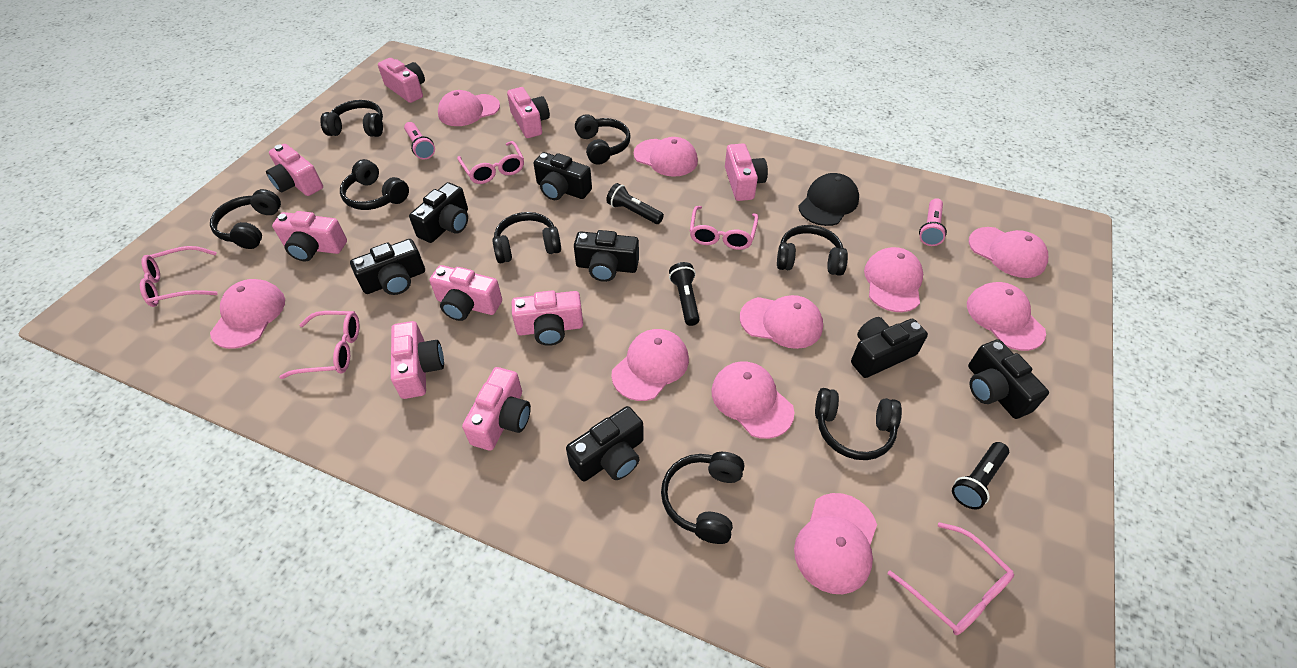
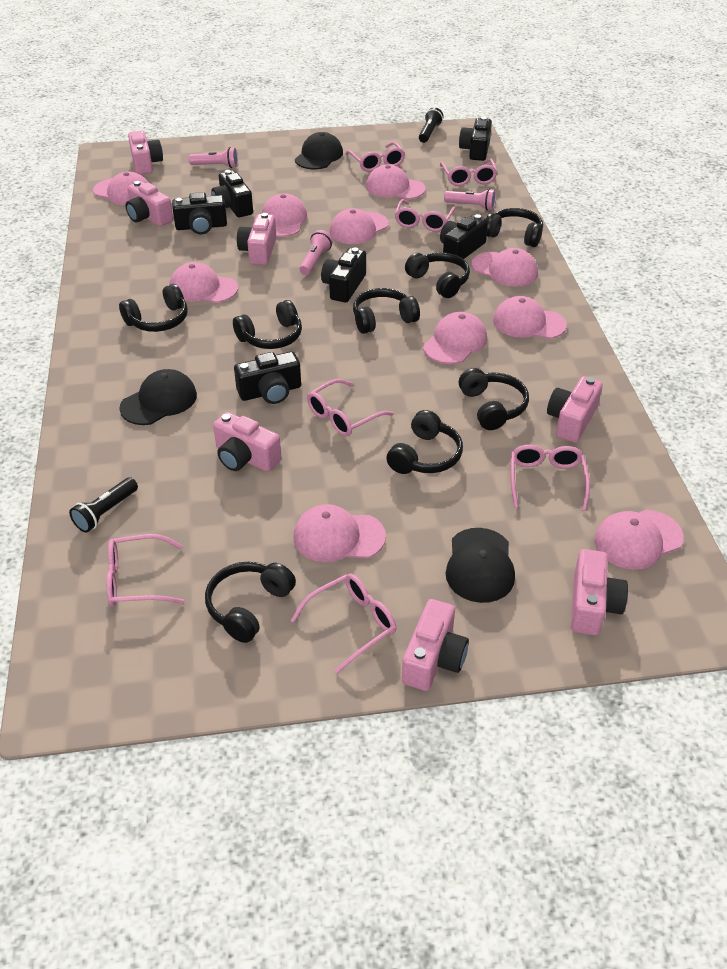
black camera: 7 -> 6
black cap: 1 -> 3
black flashlight: 3 -> 2
pink camera: 9 -> 7
pink flashlight: 2 -> 3
pink glasses: 5 -> 7

